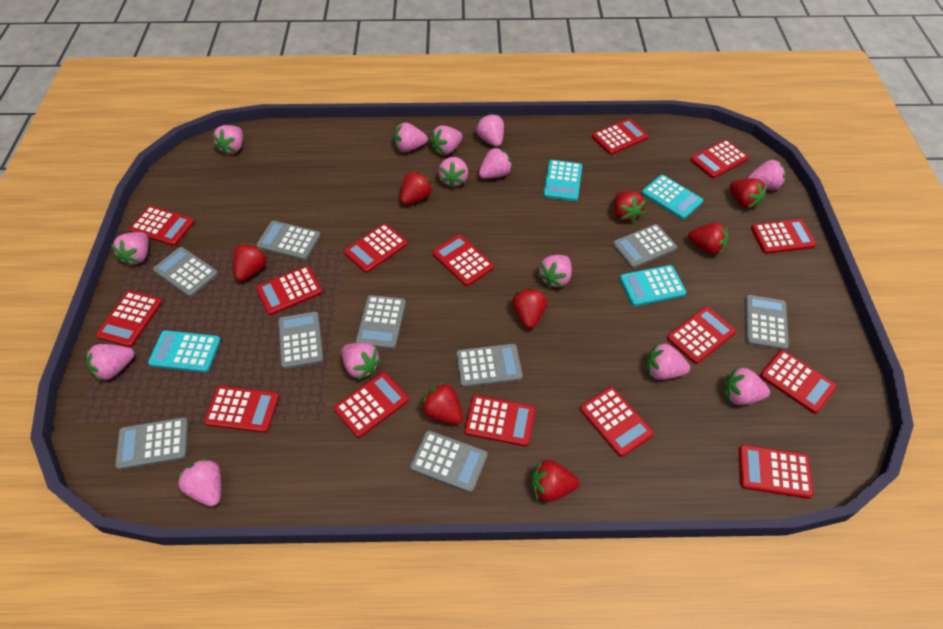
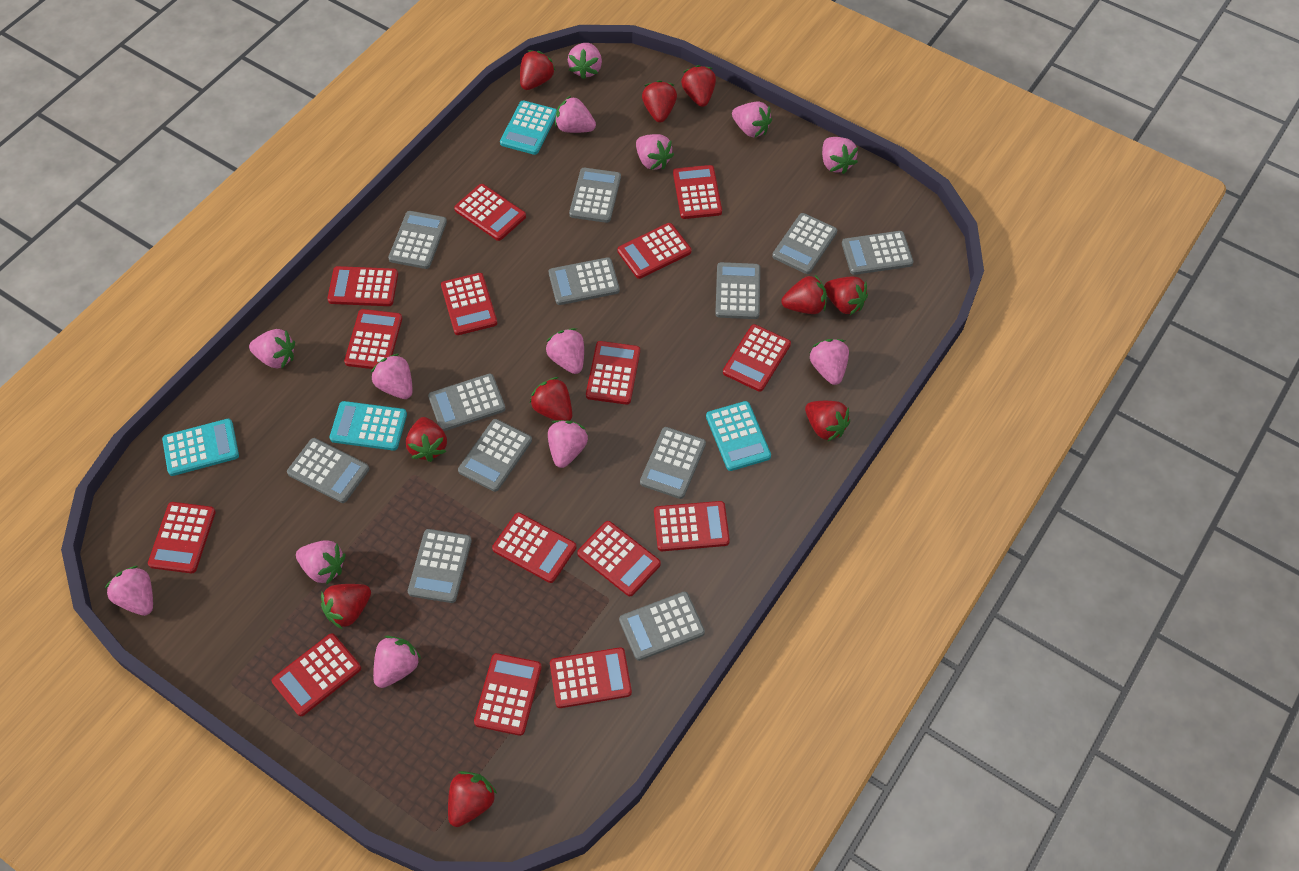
grey calculator: 9 -> 12
pink strawberry: 14 -> 13
red strawberry: 8 -> 10

